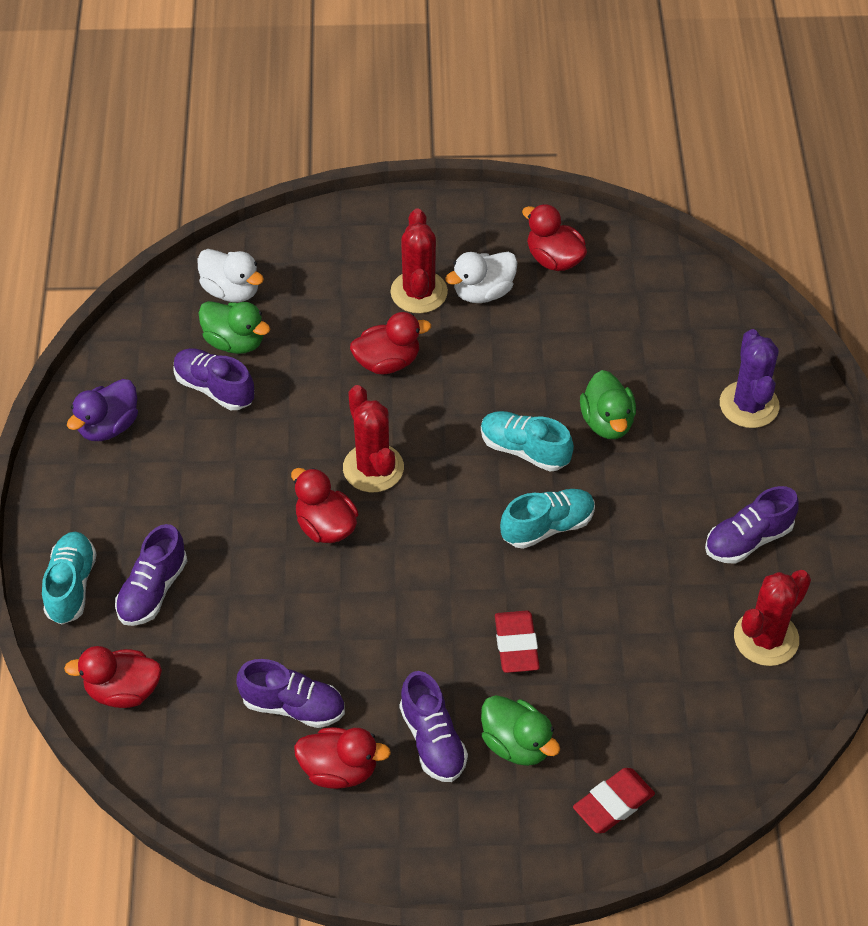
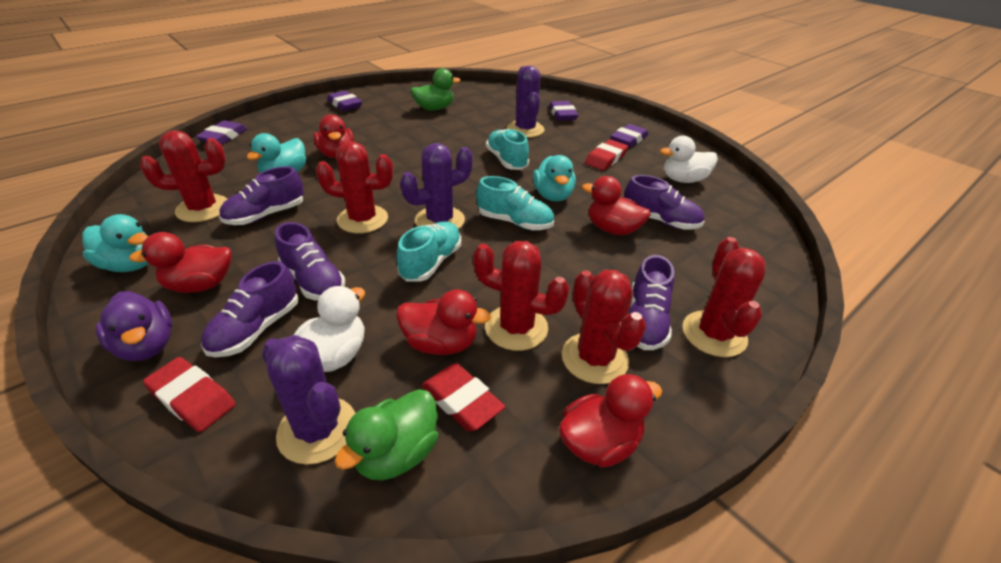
green duck: 3 -> 2
purple cactus: 1 -> 3
purple eraser: 0 -> 4
red cactus: 3 -> 5
red eraser: 2 -> 3
turquoise duck: 0 -> 3

